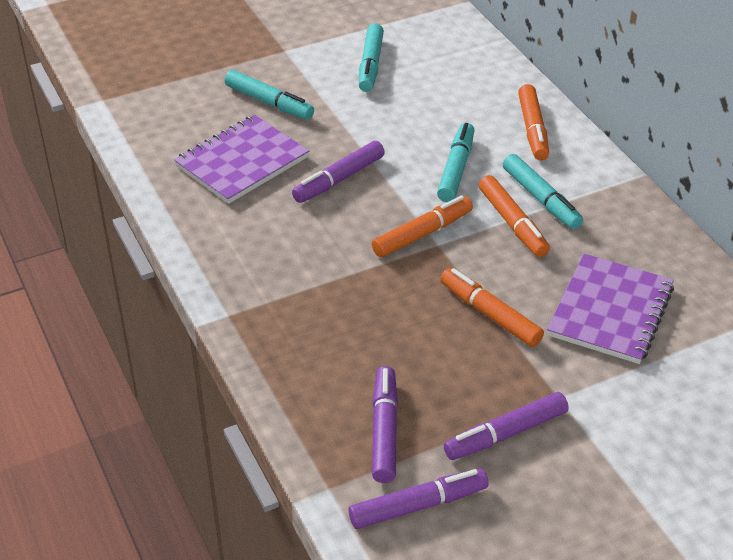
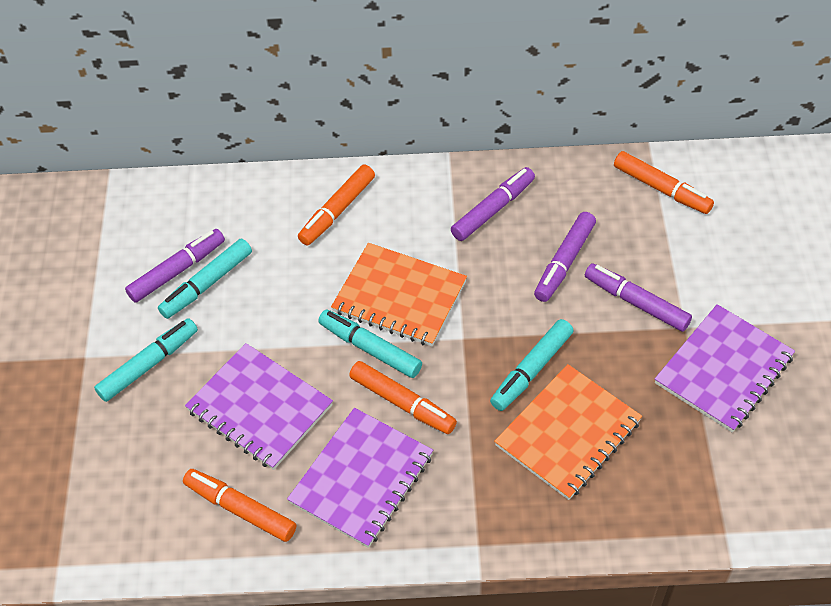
orange notebook: 0 -> 2
purple notebook: 2 -> 3

